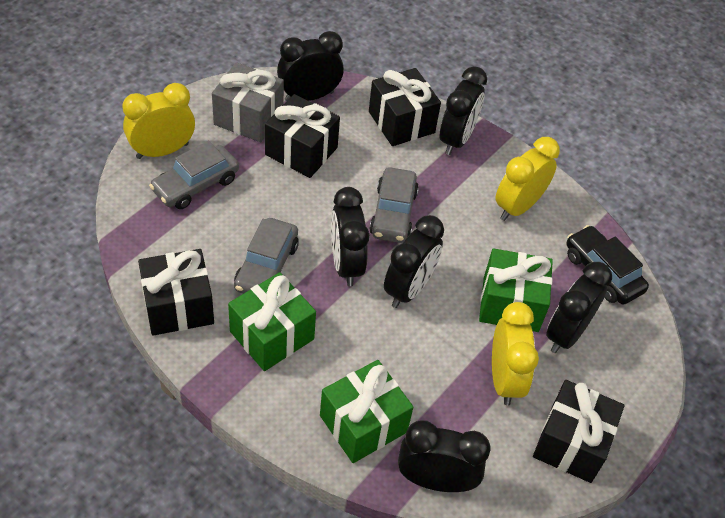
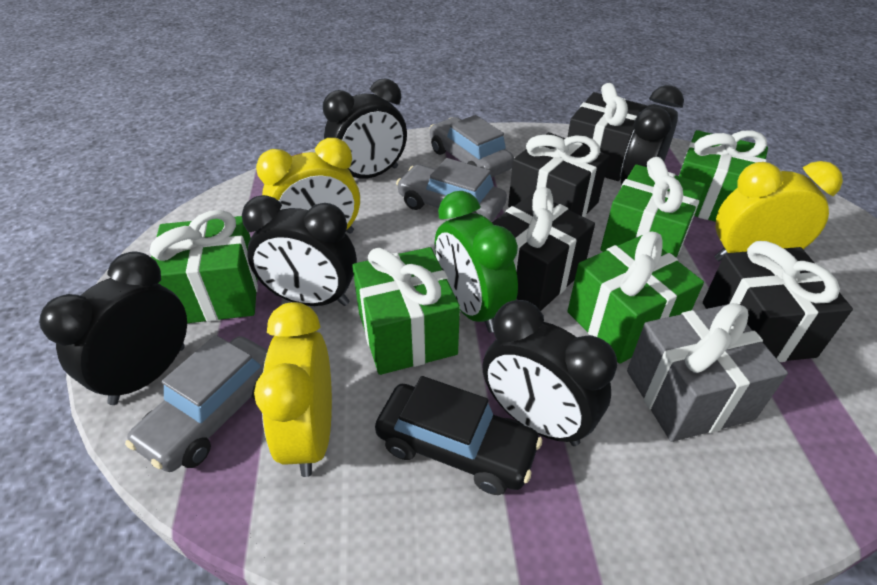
black clock: 6 -> 5
green clock: 0 -> 1
green gift: 3 -> 5

